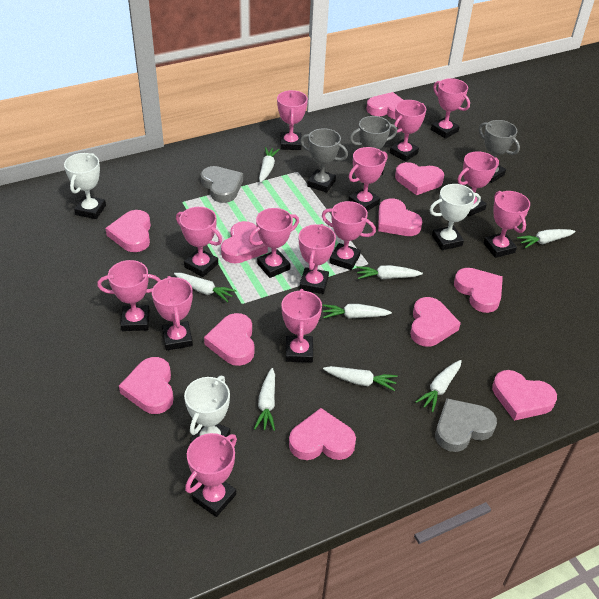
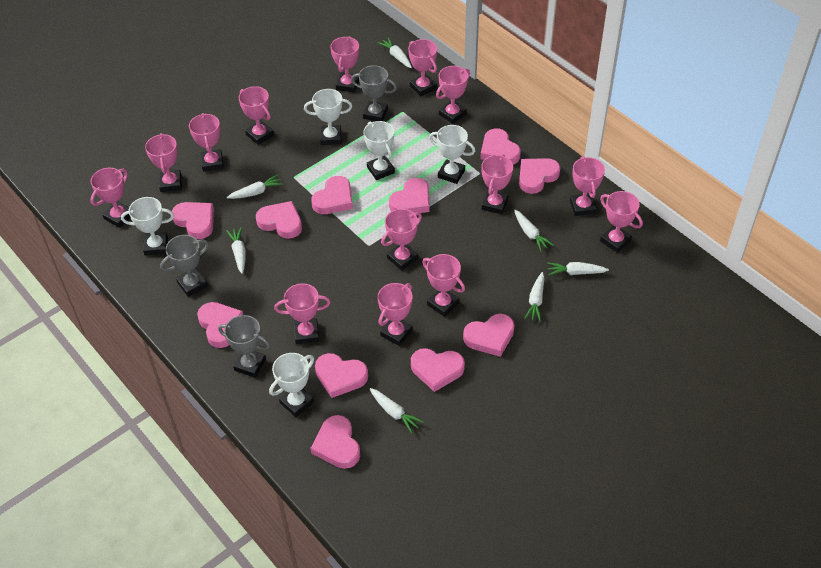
grey heart: 2 -> 0
white carrot: 8 -> 7
white trophy: 3 -> 5

